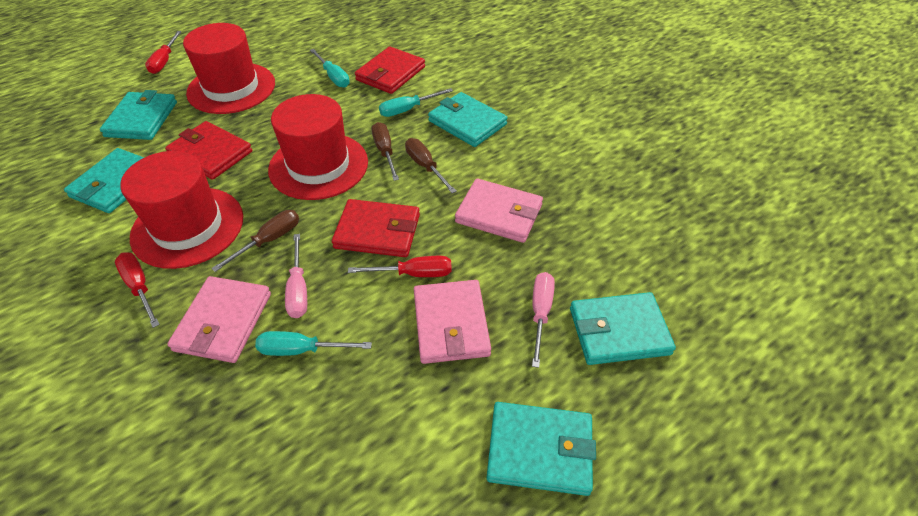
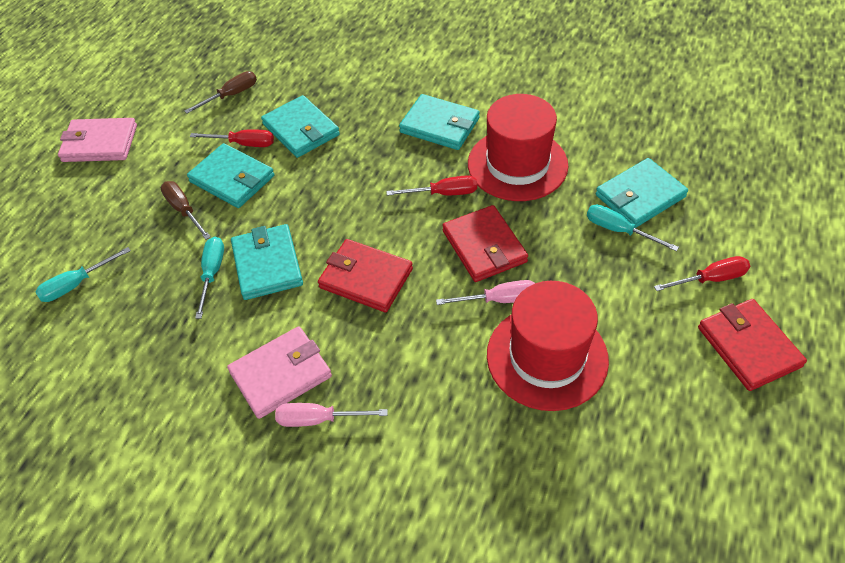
brown screwdriver: 3 -> 2
pink wallet: 3 -> 2
red hat: 3 -> 2

